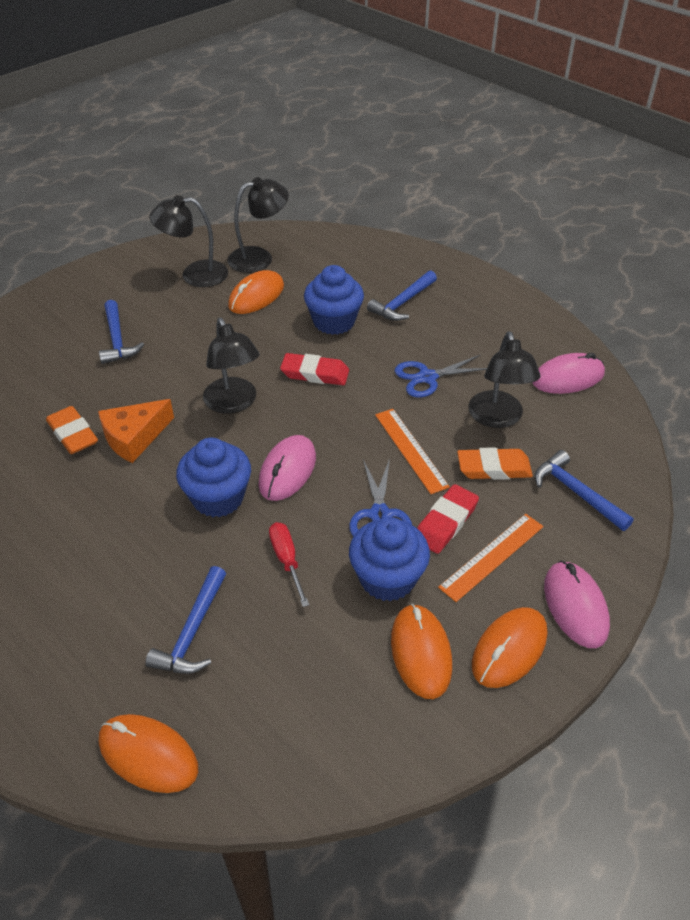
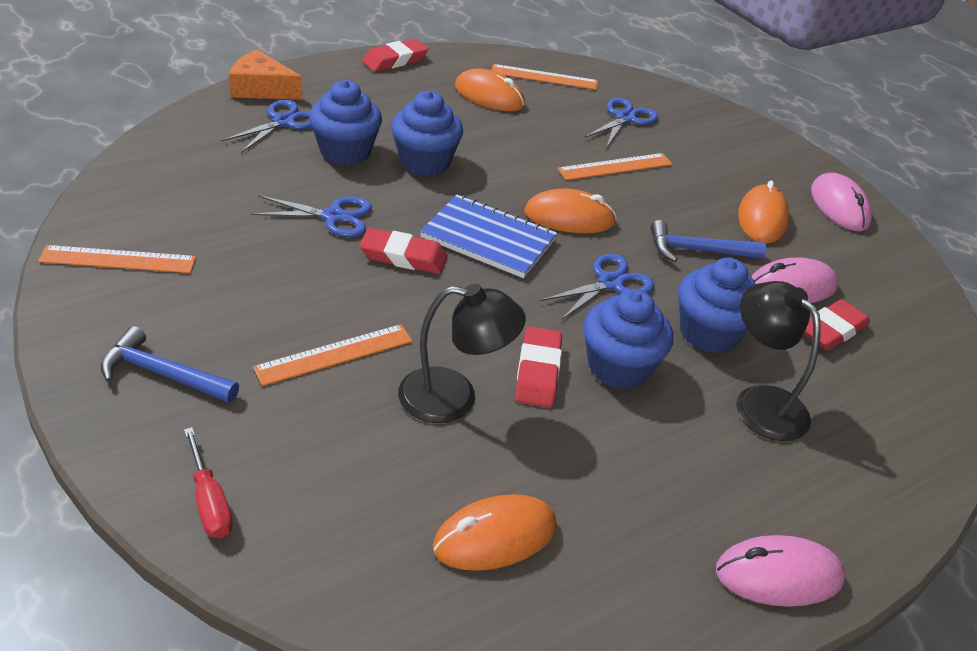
black lamp: 4 -> 2
blue cupcake: 3 -> 4
blue hammer: 4 -> 2
blue notebook: 0 -> 1
blue scissors: 2 -> 4
orange eraser: 2 -> 0
orange ruler: 2 -> 4
red eraser: 2 -> 4

